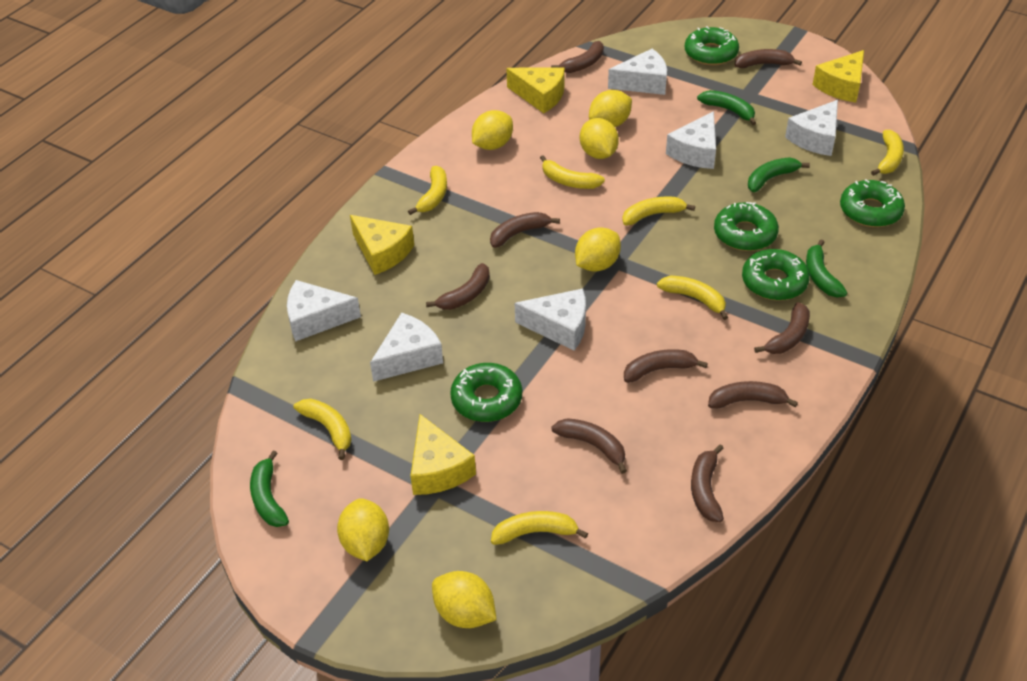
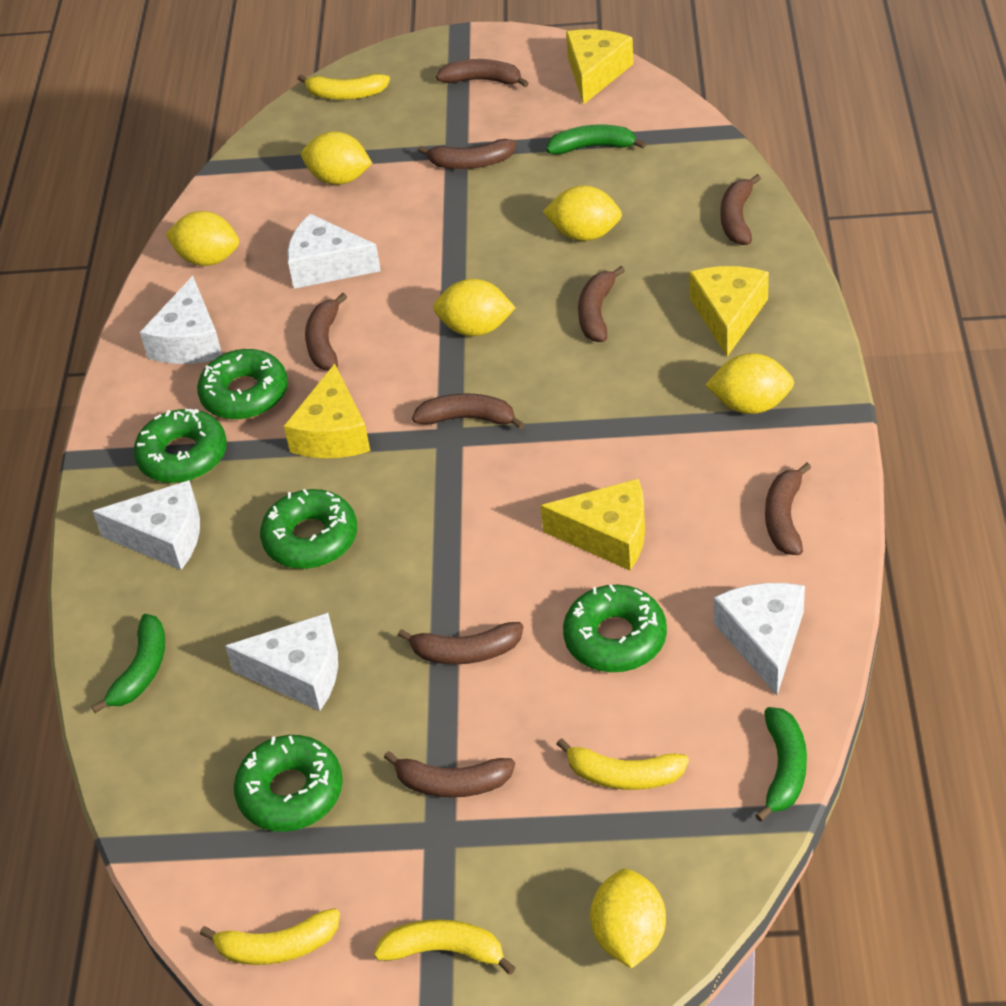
green banana: 4 -> 3
white cheese: 6 -> 5
yellow banana: 7 -> 4

